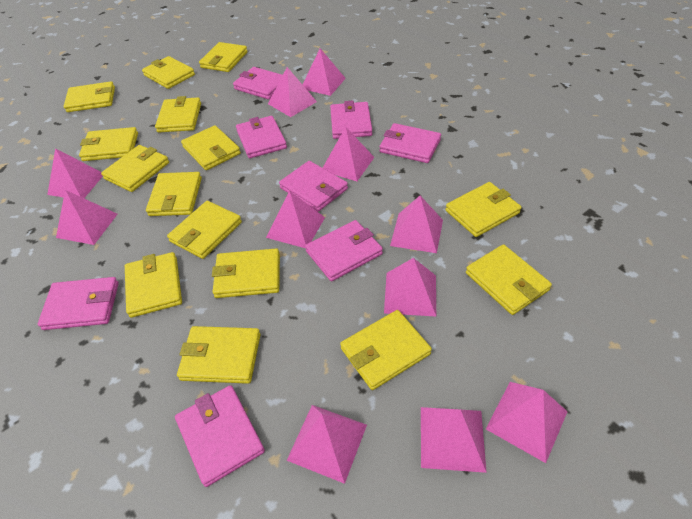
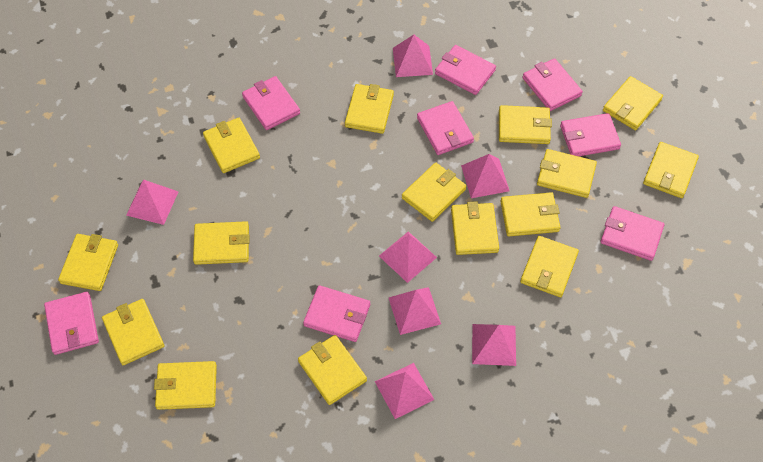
pink pyramid: 11 -> 7

